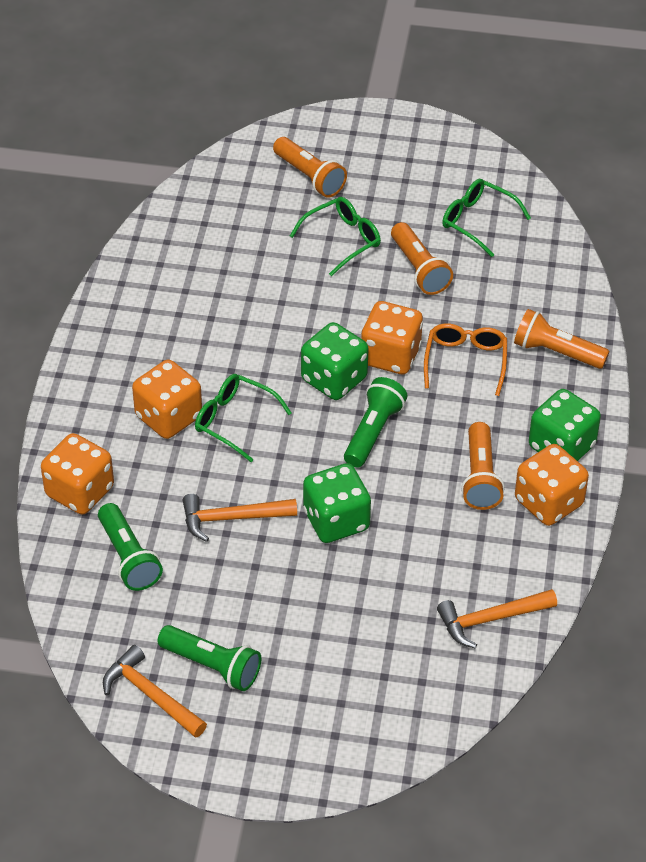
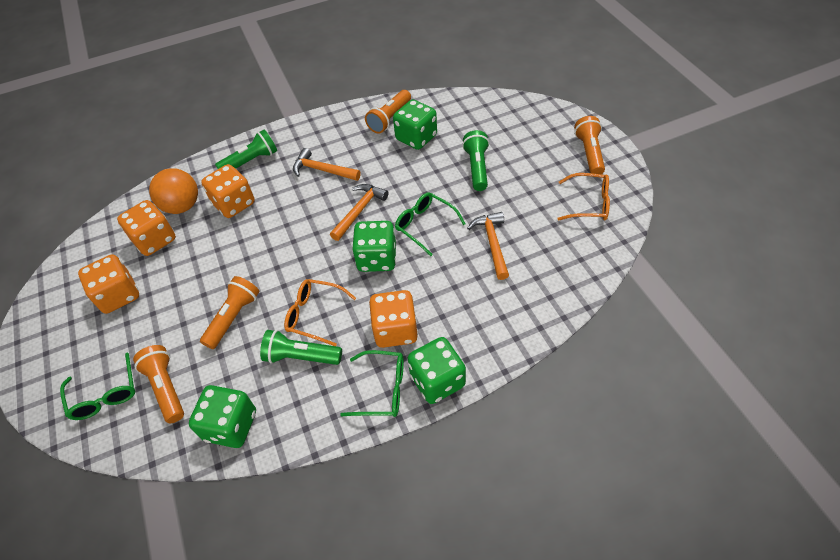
green dice: 3 -> 4
orange ball: 0 -> 1
orange glasses: 1 -> 2

